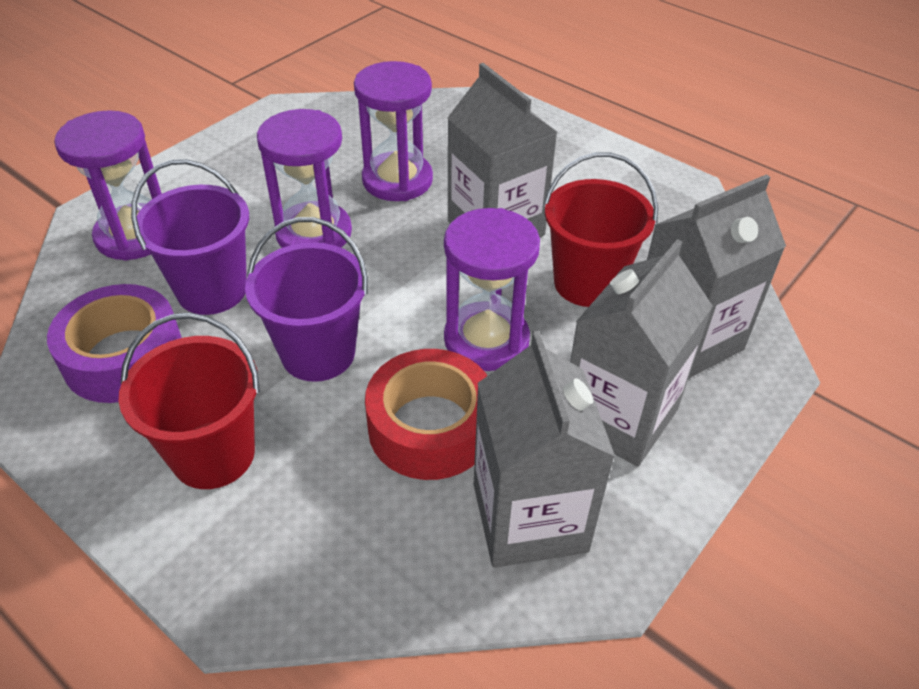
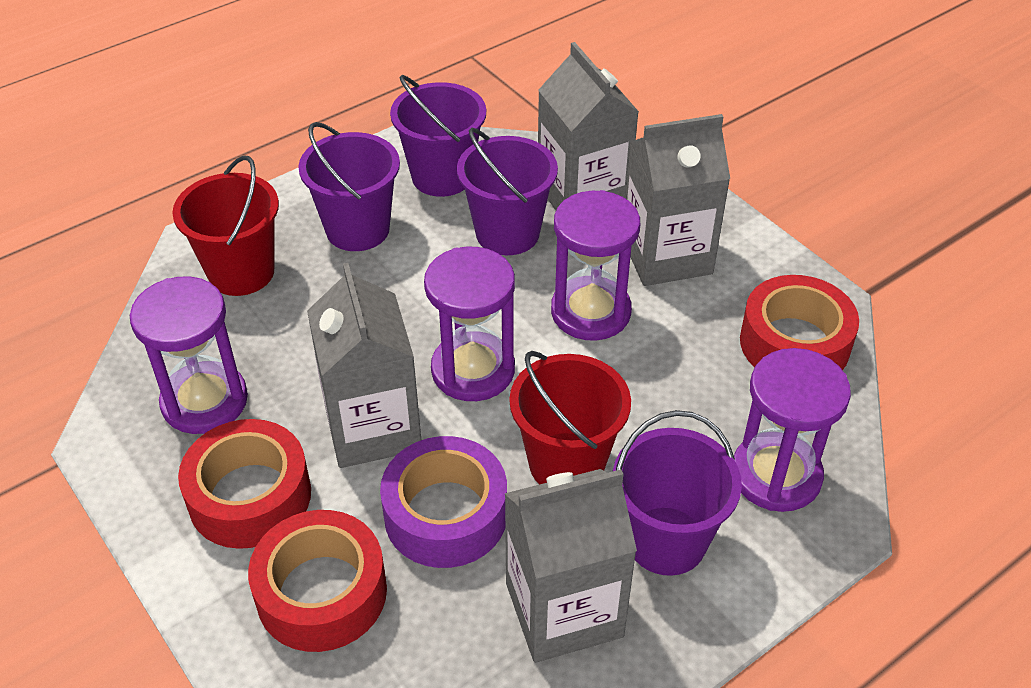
purple bucket: 2 -> 4
red tape: 1 -> 3

